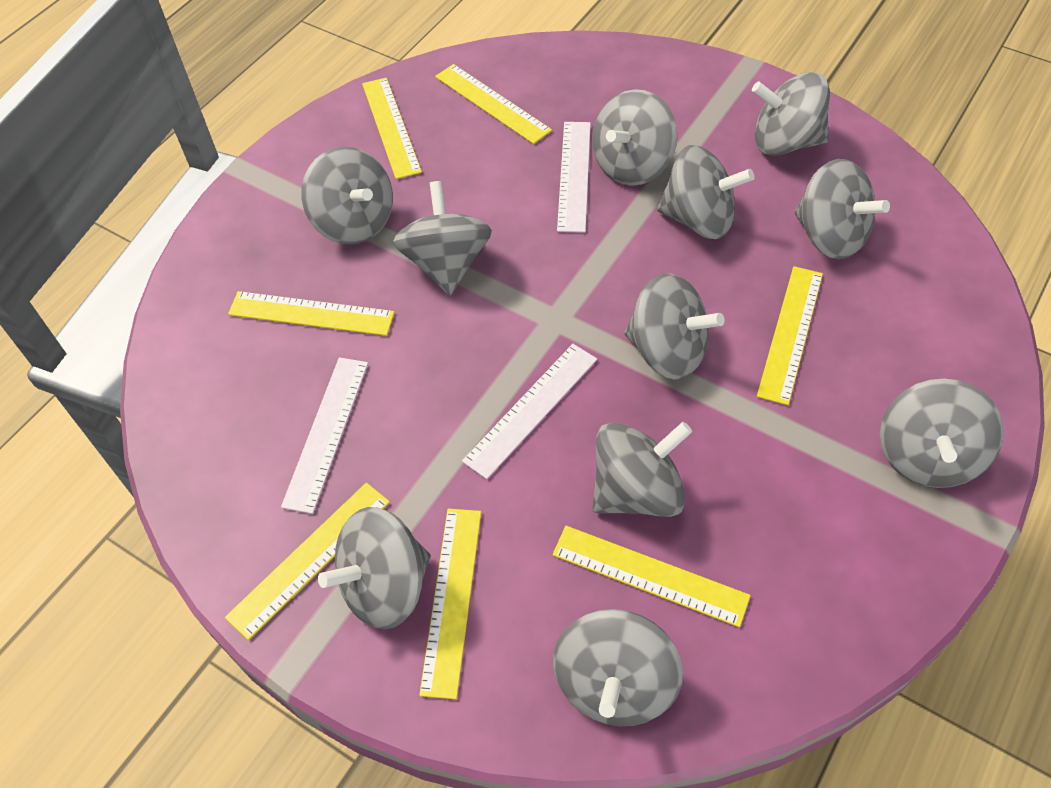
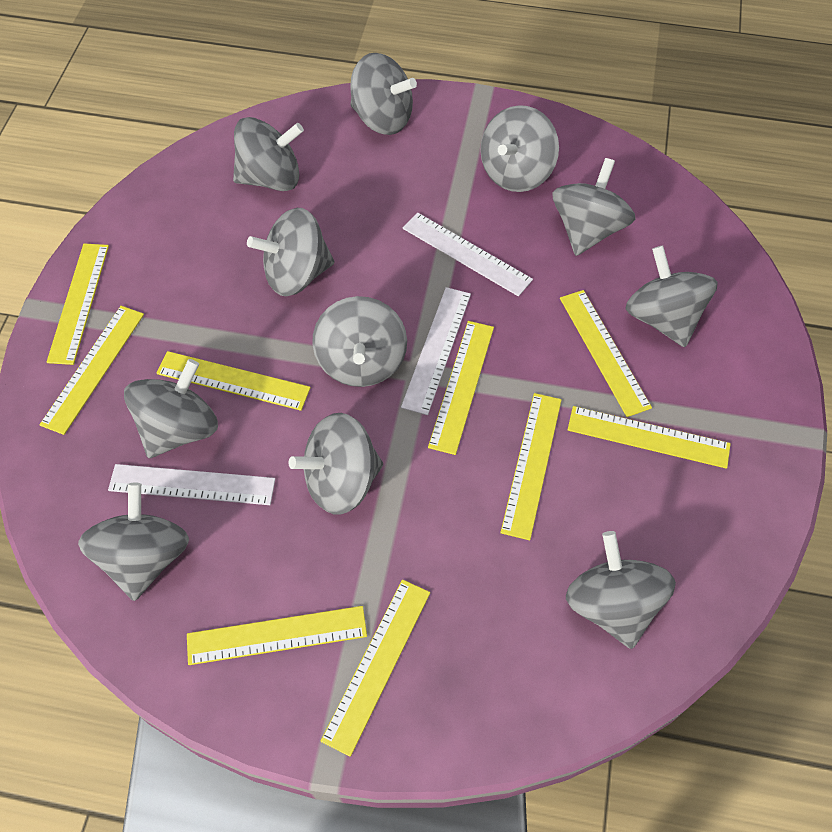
yellow ruler: 7 -> 9

